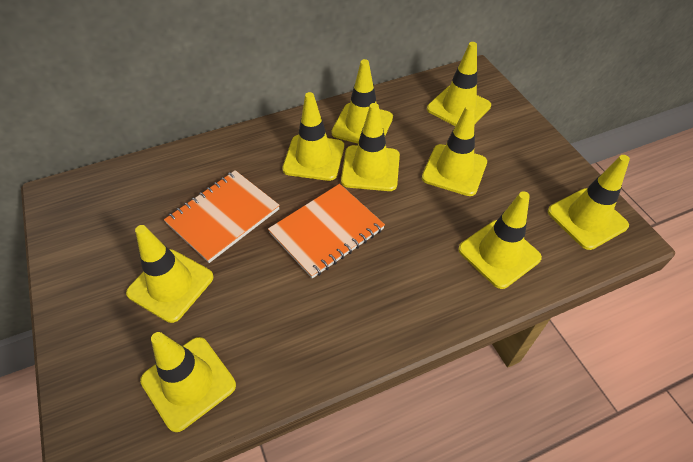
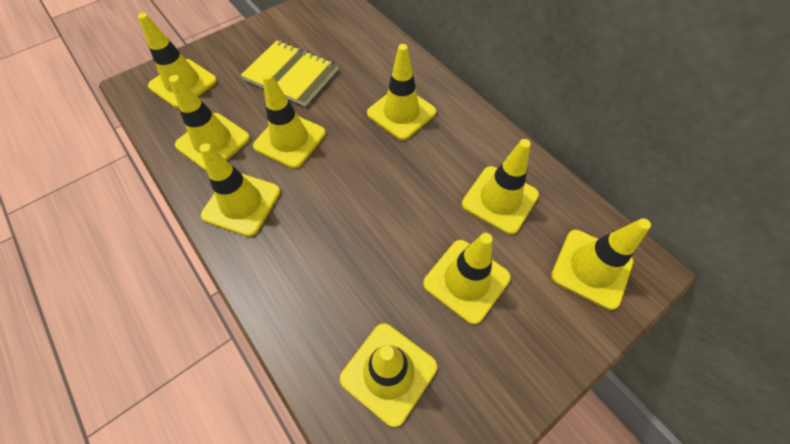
orange notebook: 2 -> 0
yellow notebook: 0 -> 1

